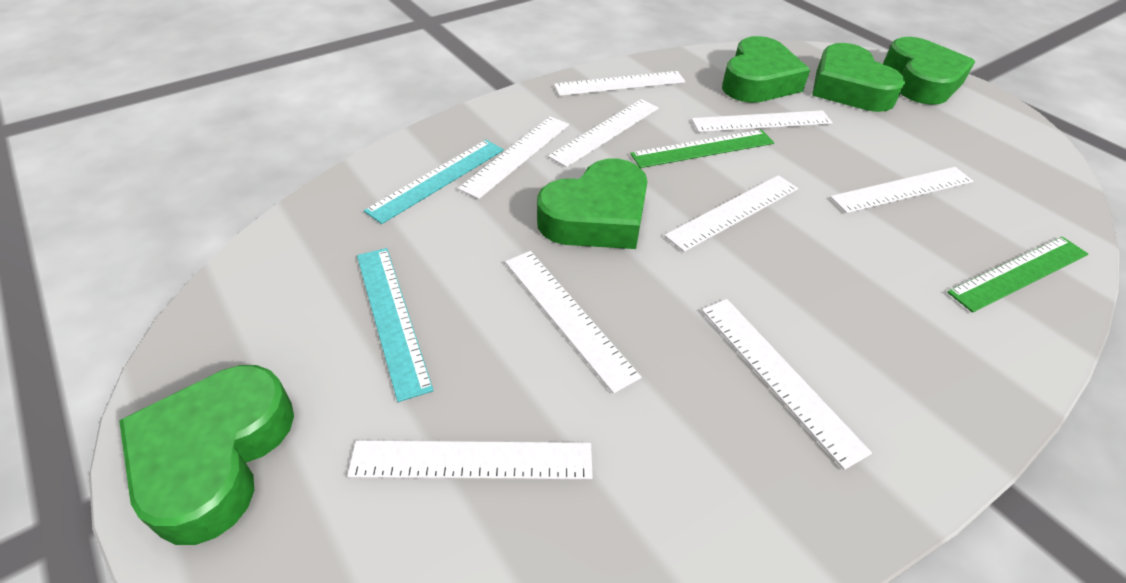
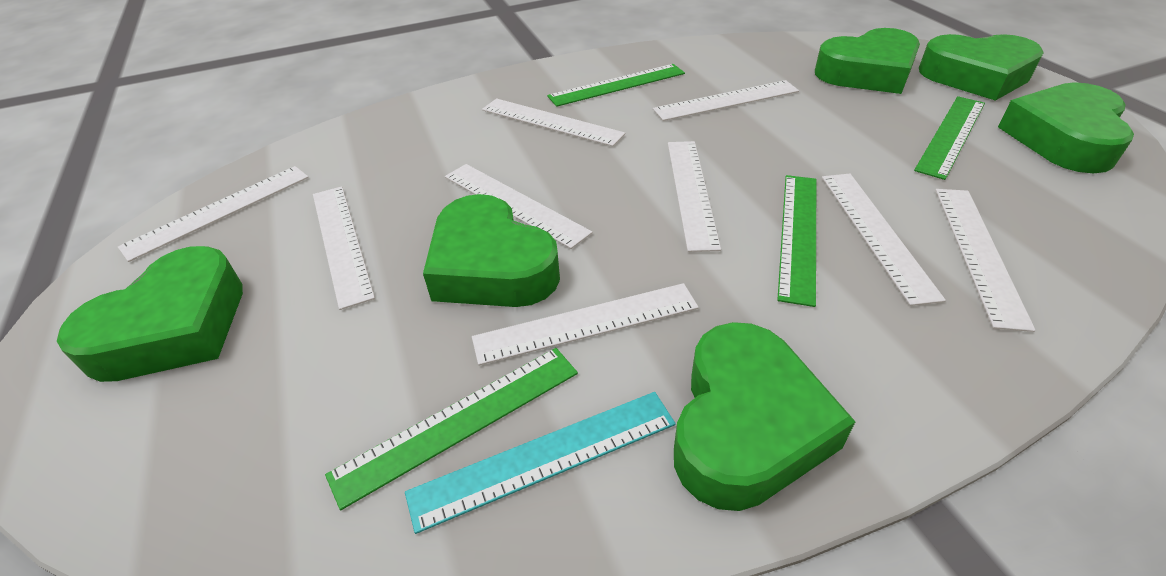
green heart: 5 -> 6
green ruler: 2 -> 4
turquoise ruler: 2 -> 1

